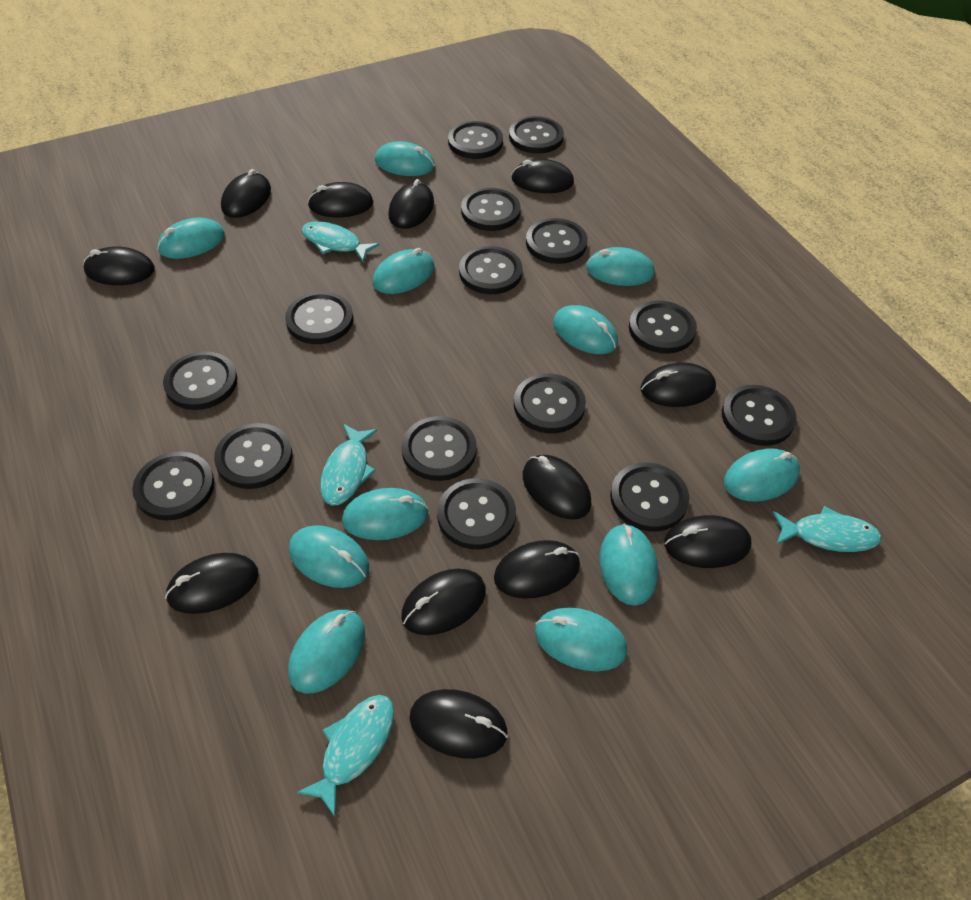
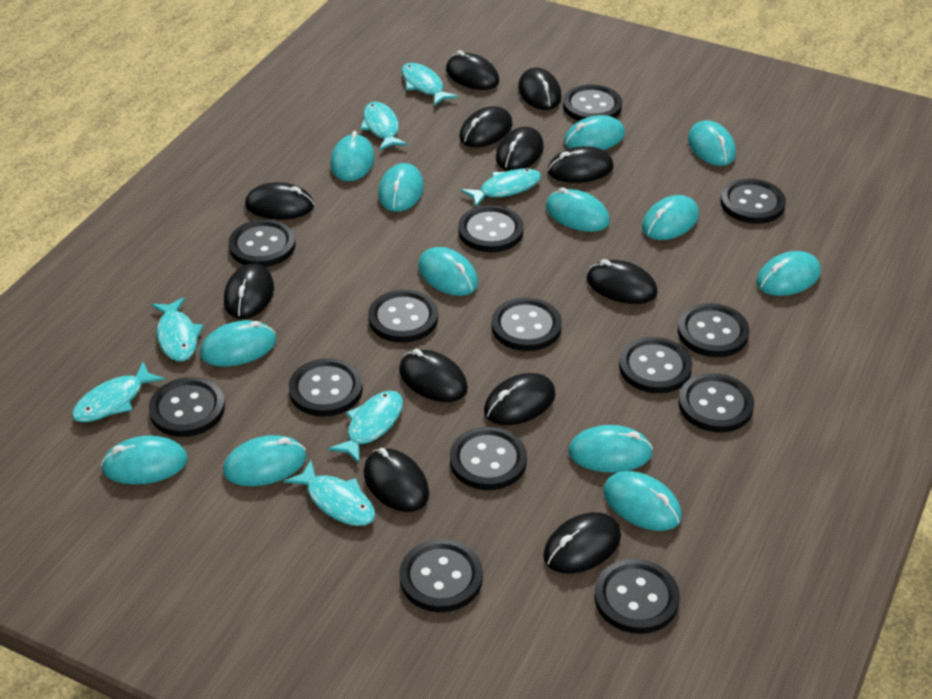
black button: 15 -> 14
turquoise fish: 4 -> 7
turquoise mouse: 11 -> 13

